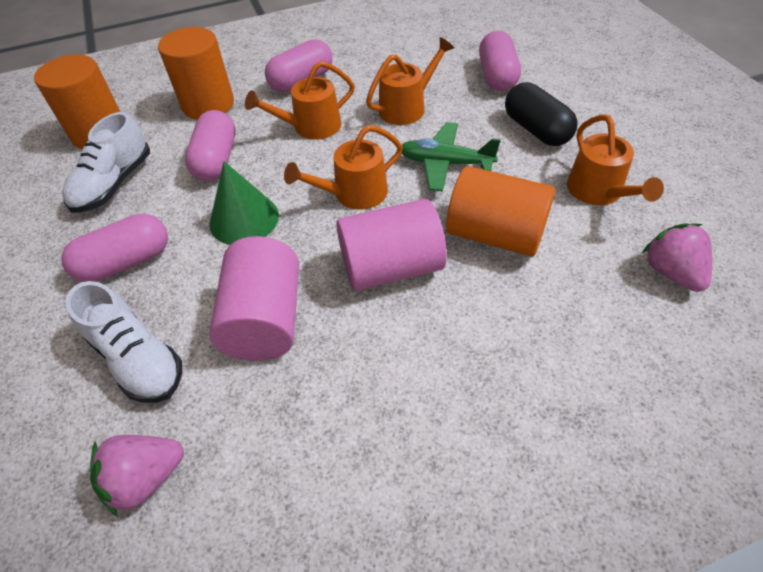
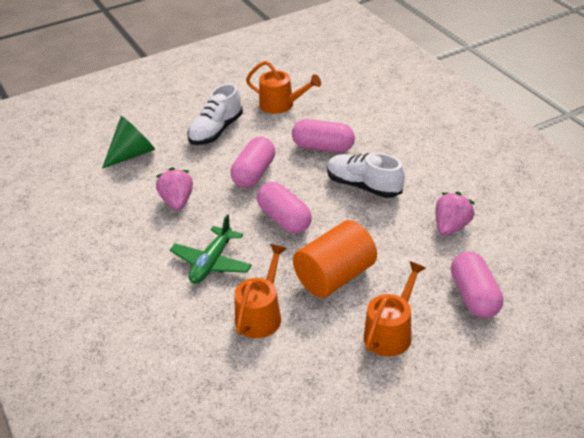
black capsule: 1 -> 0
orange cylinder: 3 -> 1
orange watering can: 4 -> 3
pink cylinder: 2 -> 0

